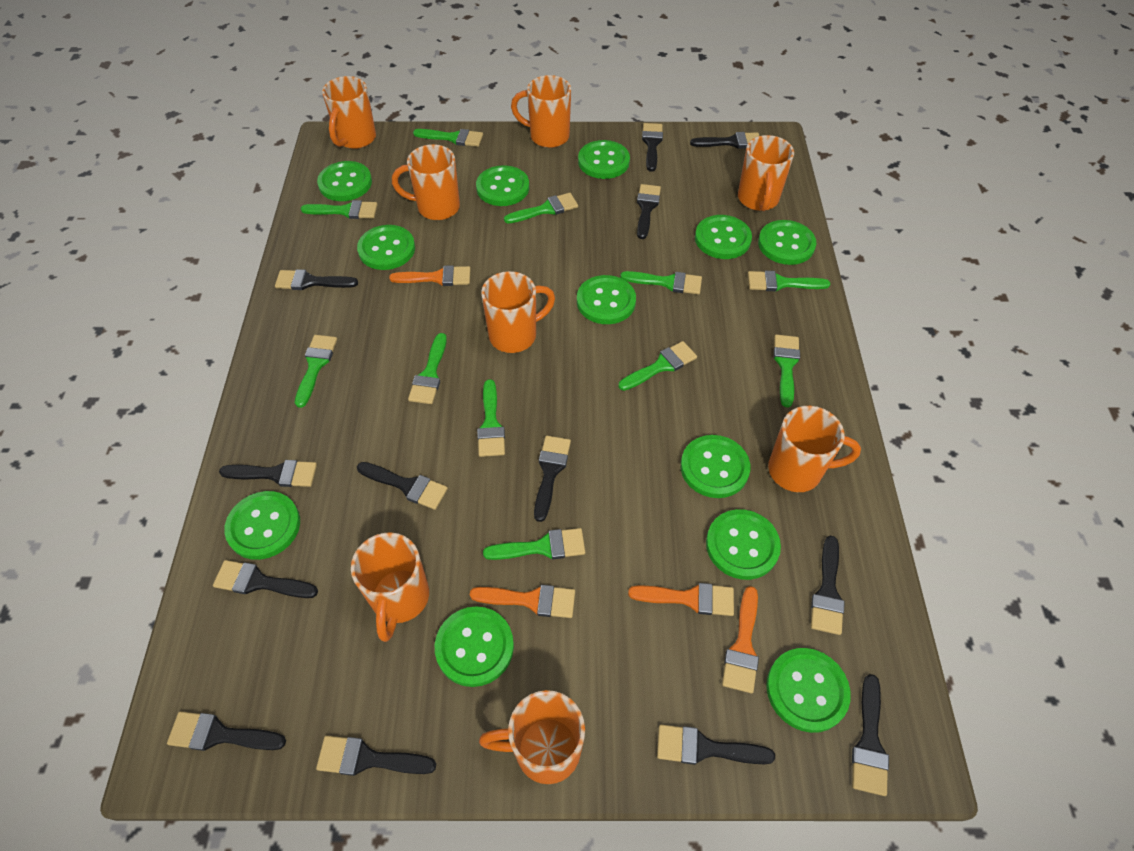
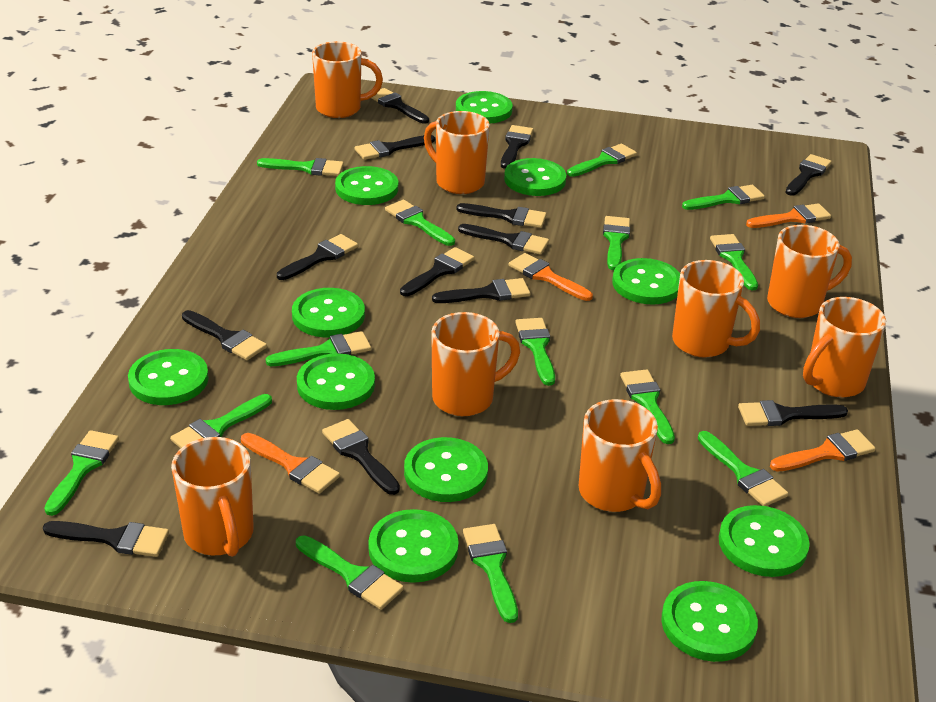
green brush: 11 -> 14
green button: 12 -> 11

